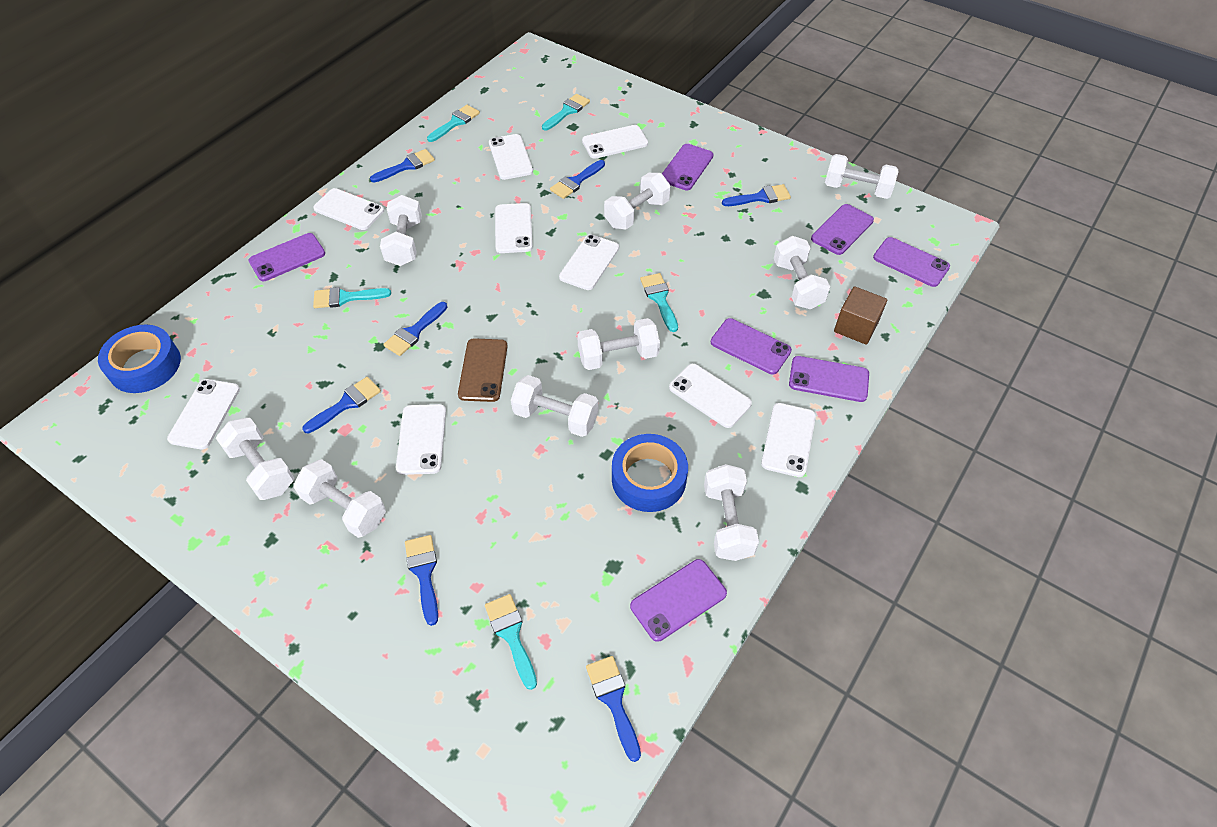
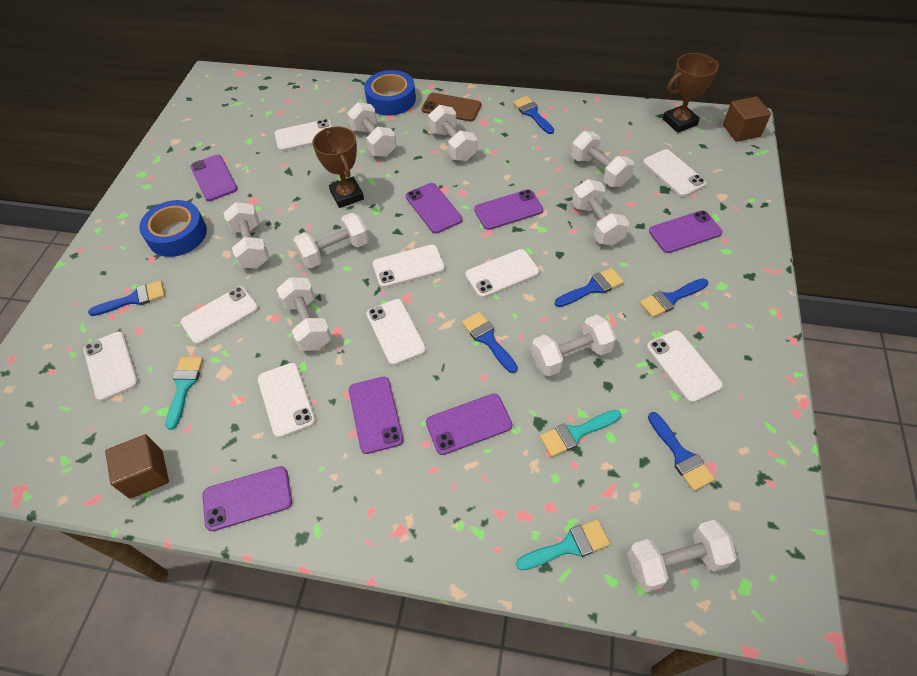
blue brush: 7 -> 6
brown cube: 1 -> 2
brown trophy: 0 -> 2
turquoise brush: 5 -> 3

